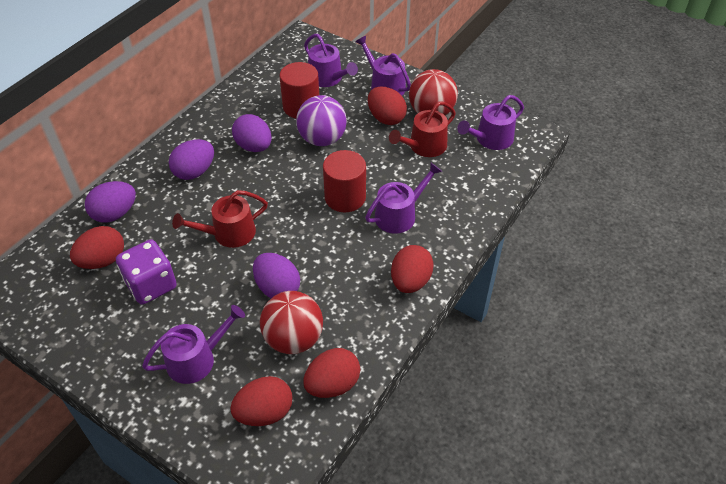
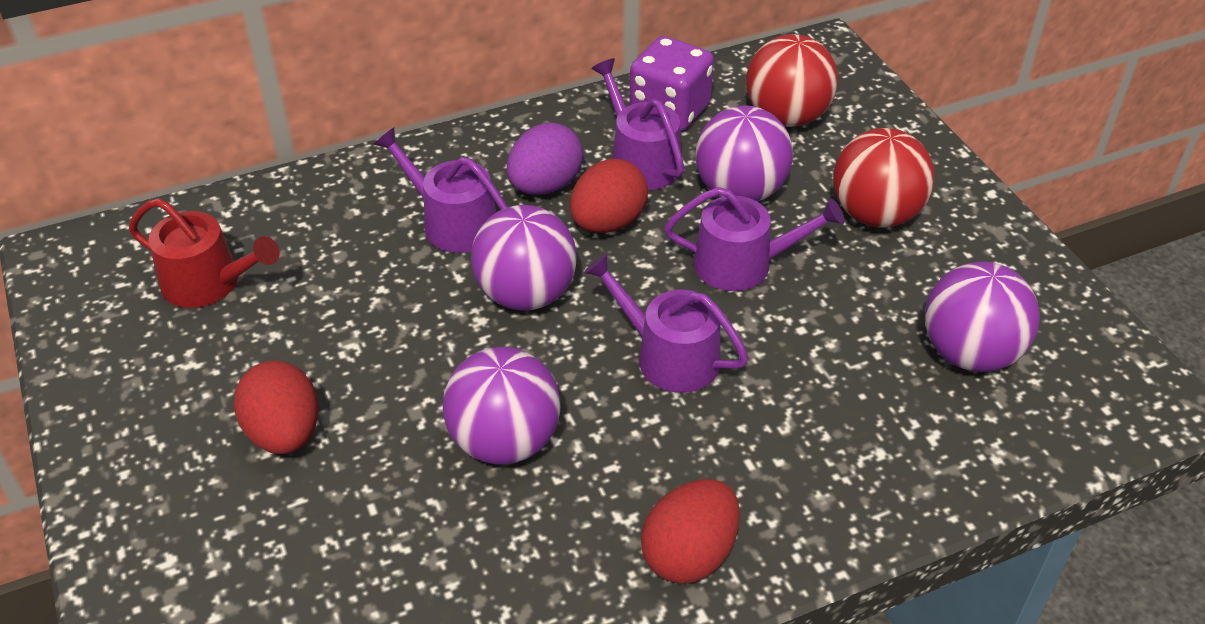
purple ball: 1 -> 4
purple egg: 4 -> 1
purple watering can: 5 -> 4
red cylinder: 2 -> 0
red egg: 5 -> 3
red watering can: 2 -> 1

